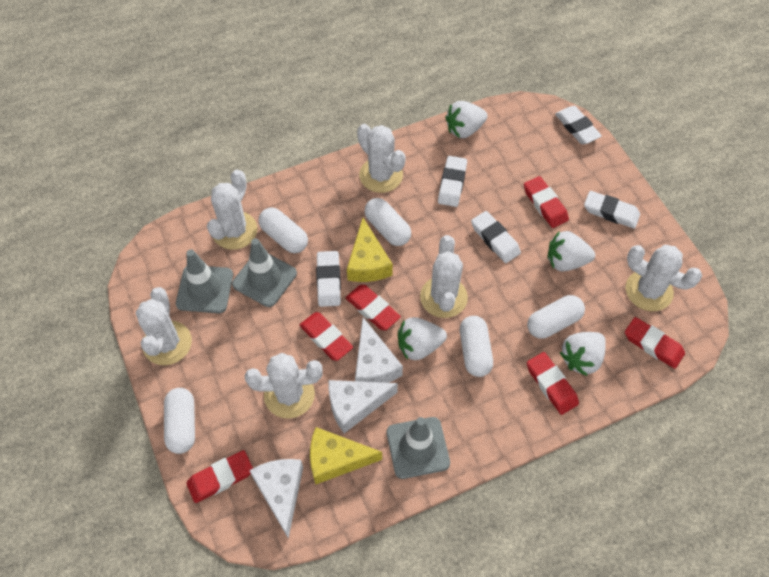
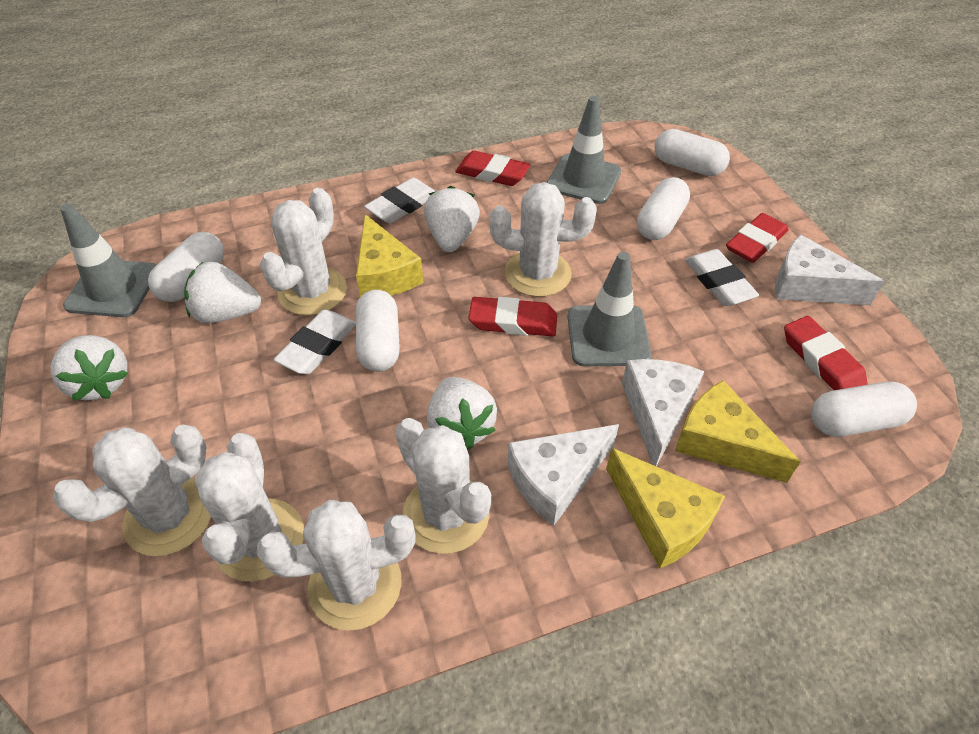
red eraser: 6 -> 4
white eraser: 5 -> 3
yellow cheese: 2 -> 3

